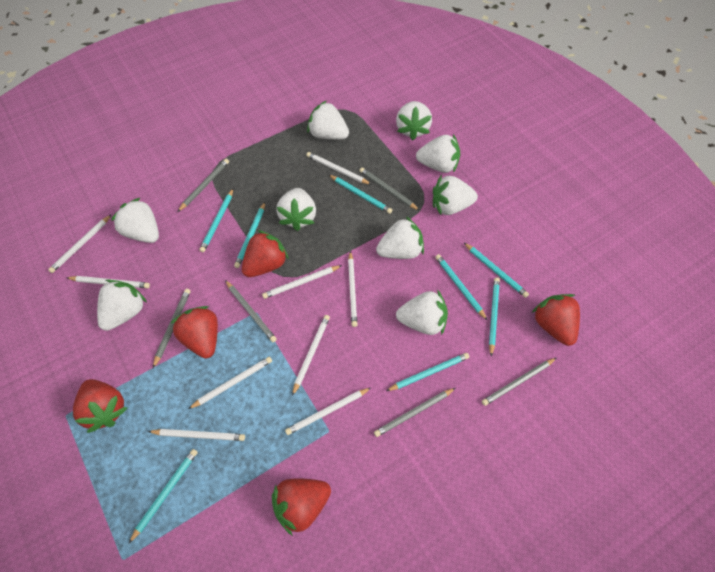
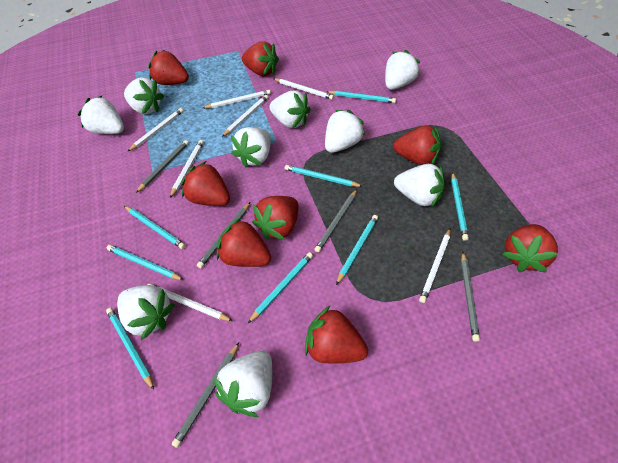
grey pencil: 6 -> 5
red strawberry: 5 -> 8
white pencil: 9 -> 7

